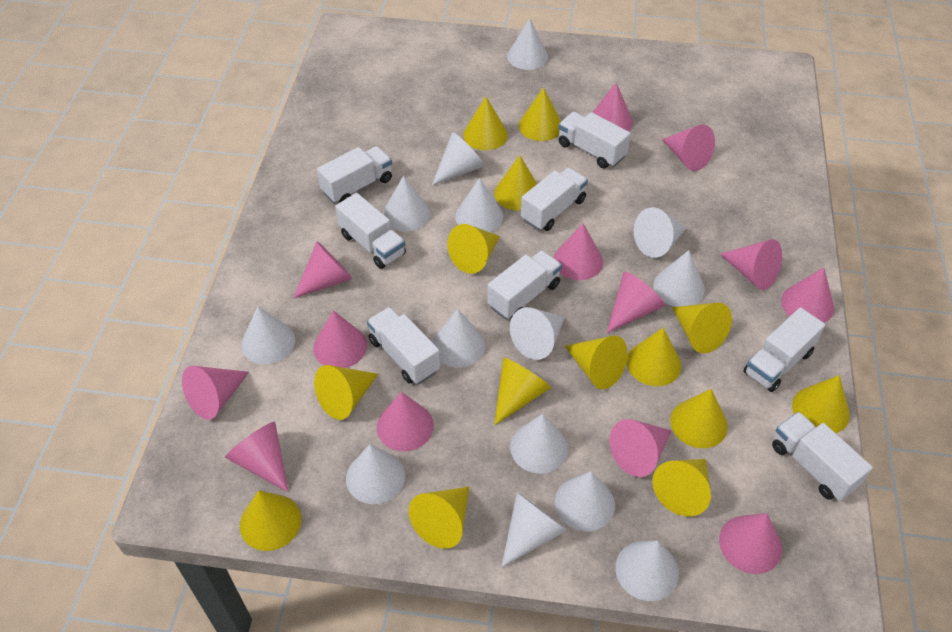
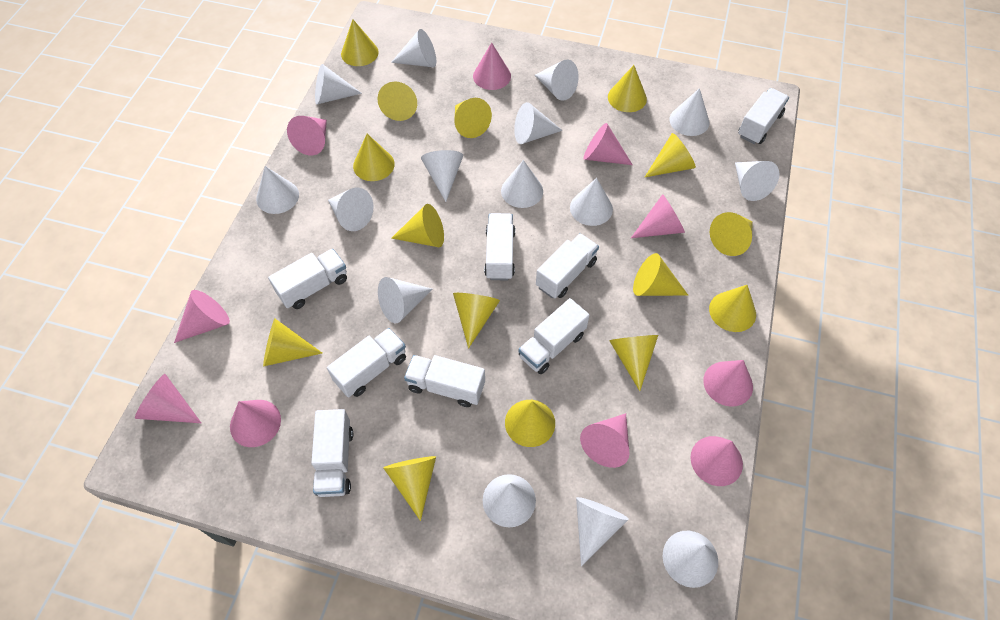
pink cone: 13 -> 10
white cone: 14 -> 15
yellow cone: 14 -> 15

